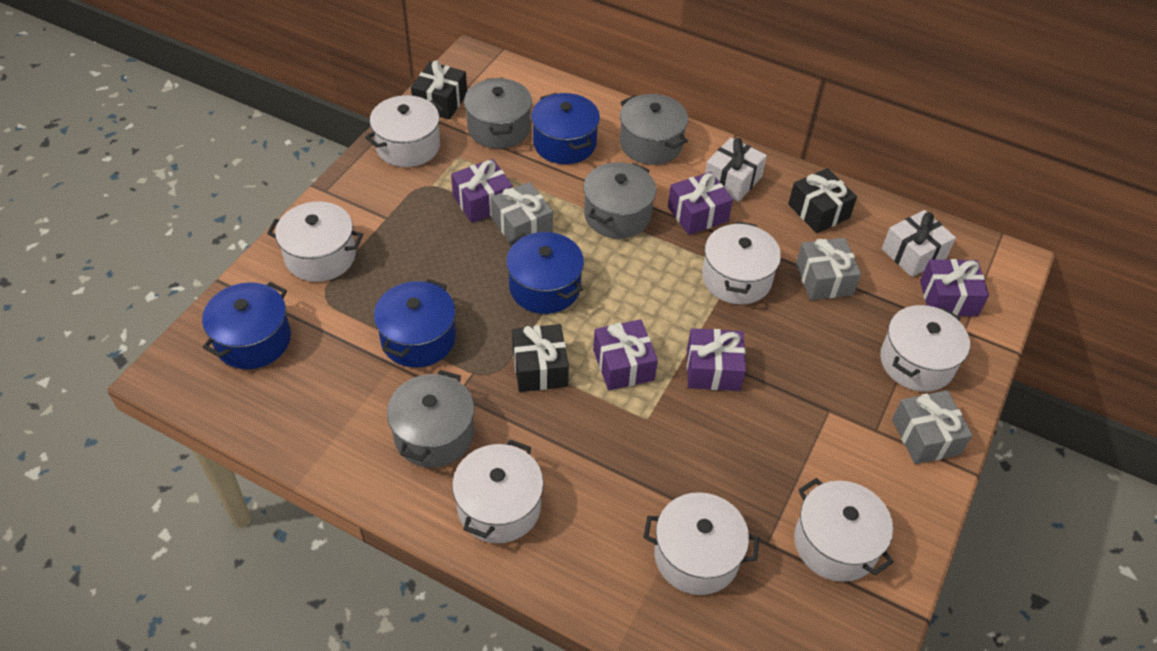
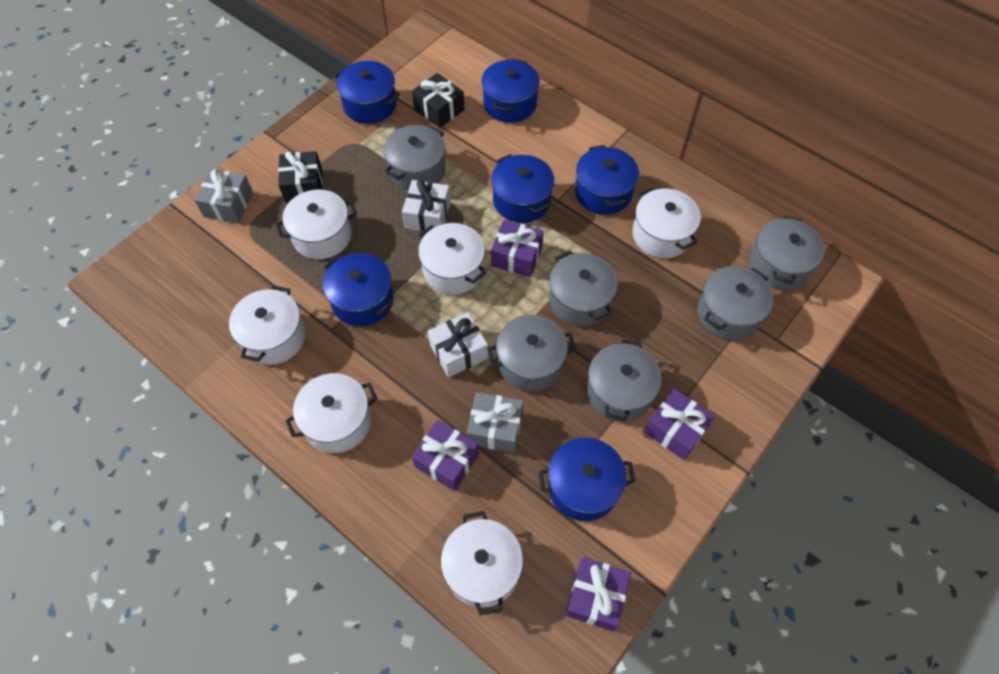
black gift: 3 -> 2
blue pot: 4 -> 6
grey gift: 3 -> 2
grey pot: 4 -> 6
purple gift: 5 -> 4
white pot: 7 -> 6

